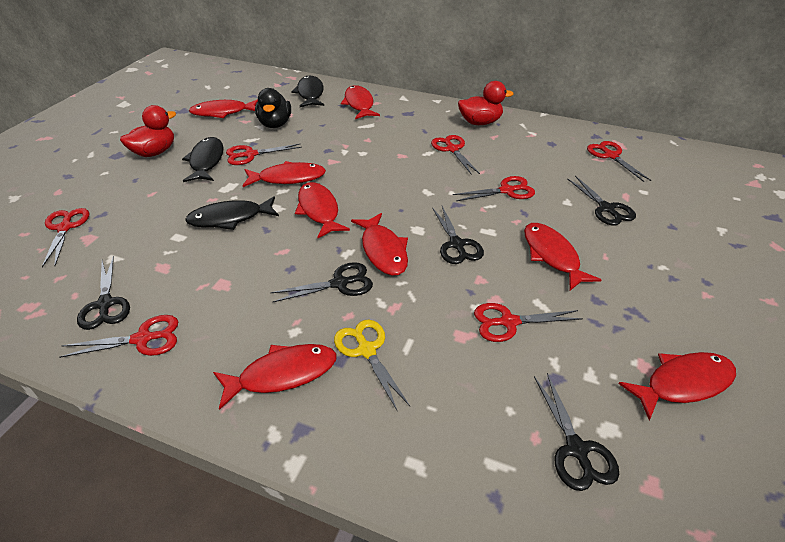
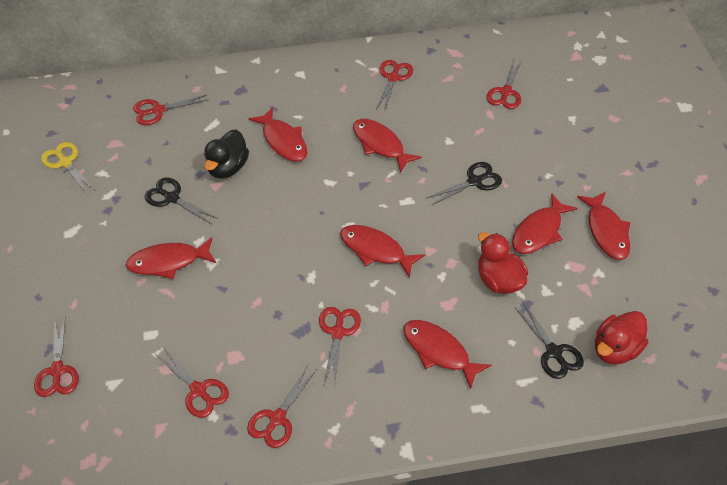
black fish: 3 -> 0
black scissors: 5 -> 3
red fish: 8 -> 7

